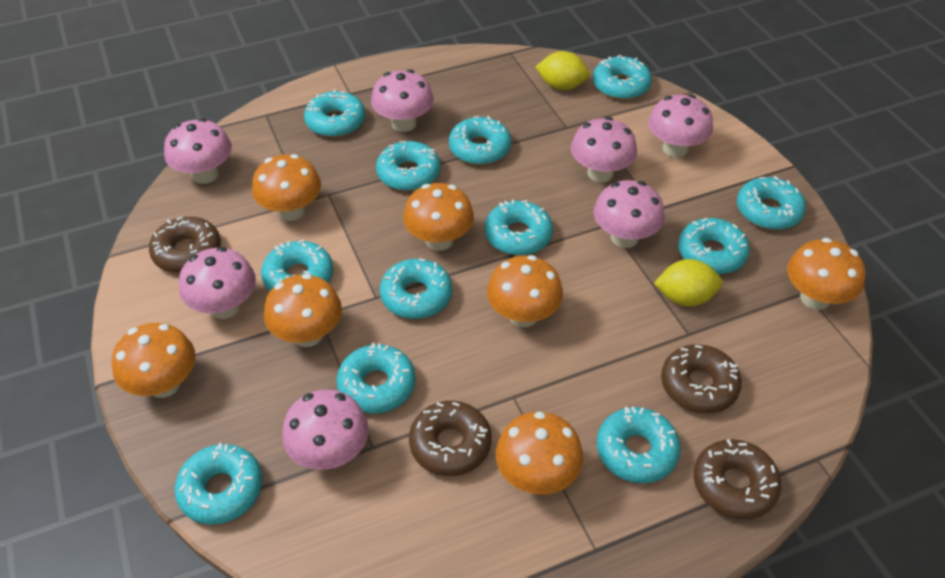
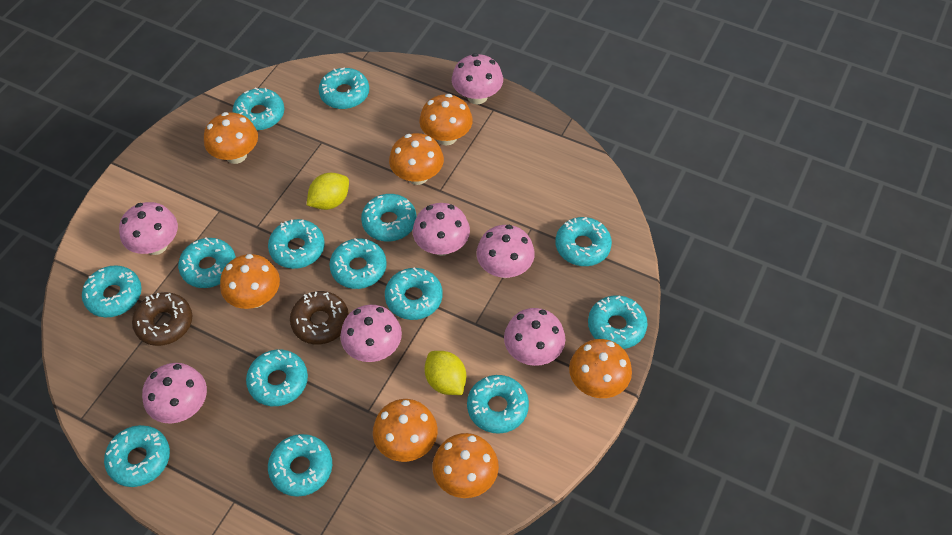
brown donut: 4 -> 2
turquoise donut: 12 -> 14

